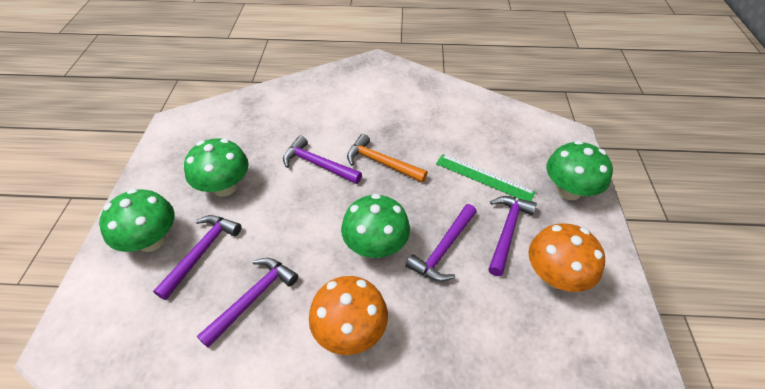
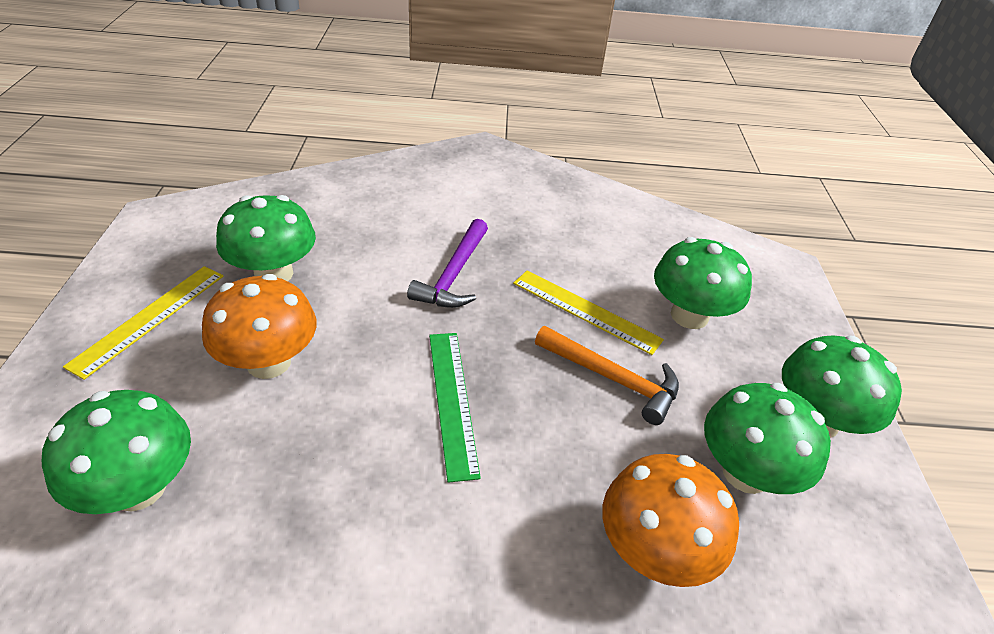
green mushroom: 4 -> 5
purple hammer: 5 -> 1
yellow ruler: 0 -> 2

